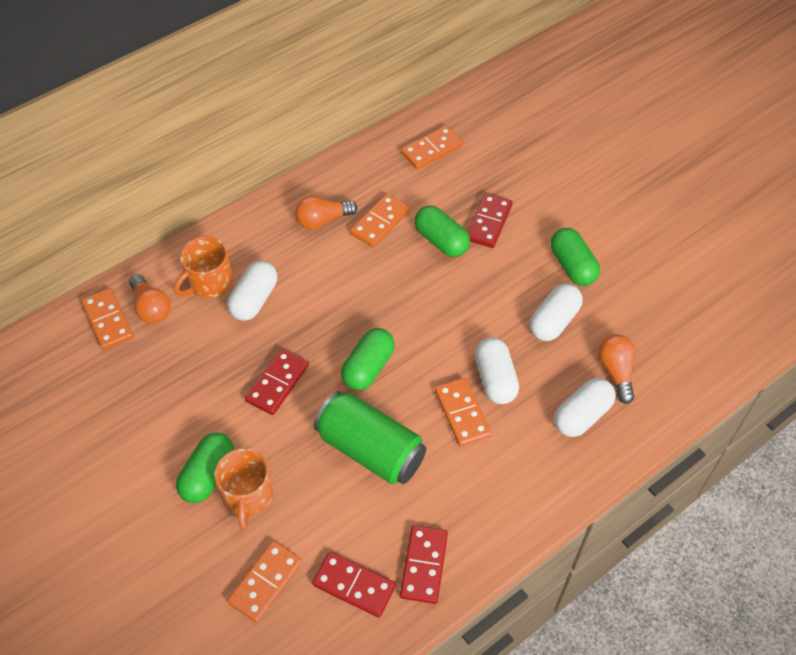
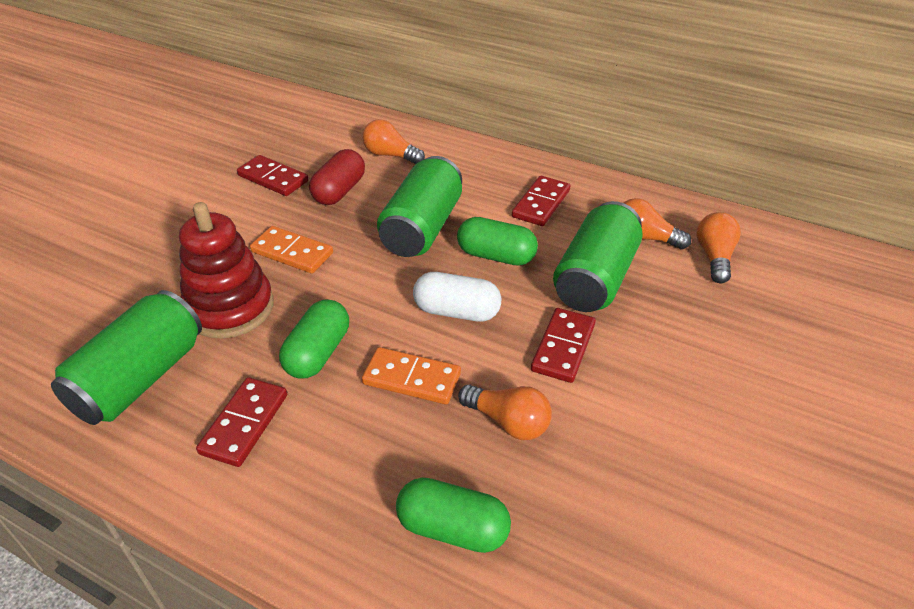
green can: 1 -> 3
green capsule: 4 -> 3
orange domino: 5 -> 2
orange light bulb: 3 -> 4
orange mug: 2 -> 0
red capsule: 0 -> 1
red stacking toy: 0 -> 1
white capsule: 4 -> 1

